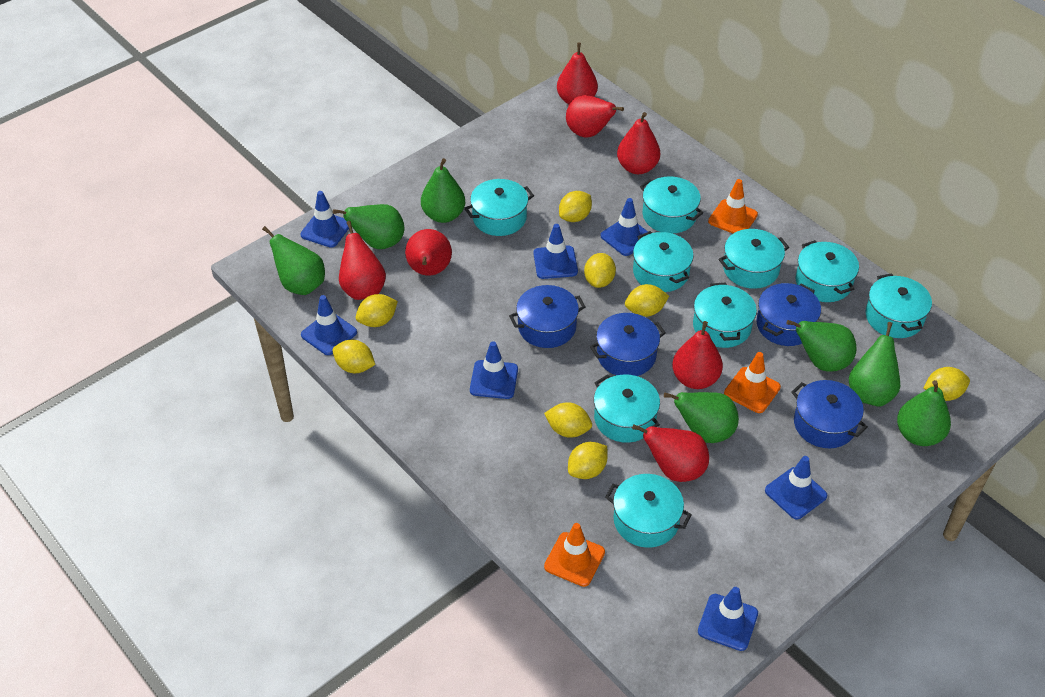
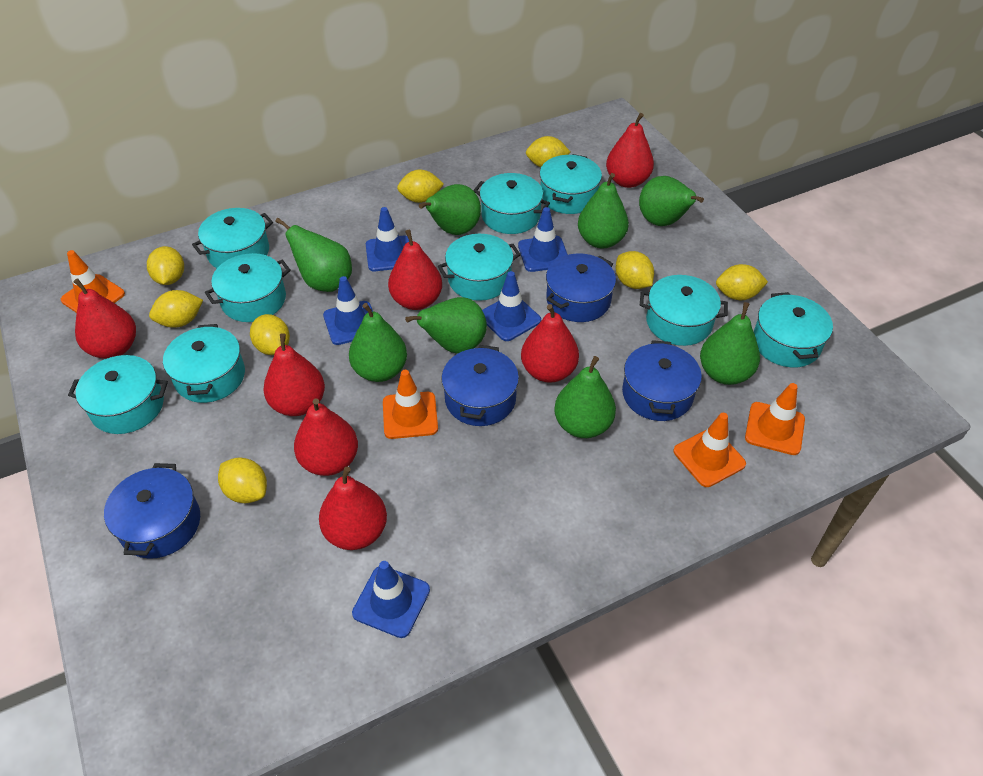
blue traffic cone: 7 -> 5
green pear: 7 -> 8
orange traffic cone: 3 -> 4

